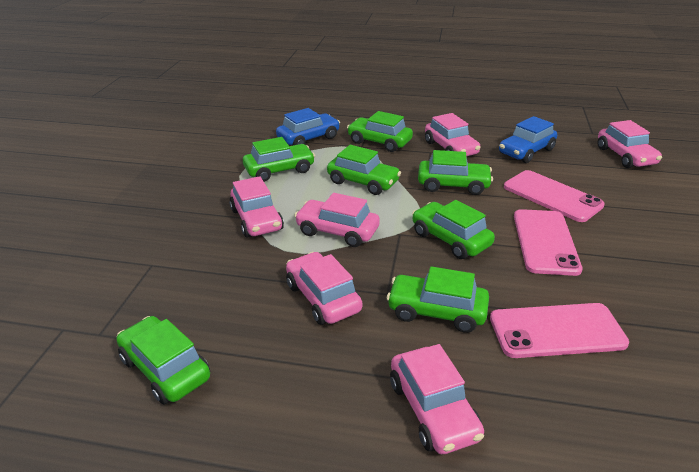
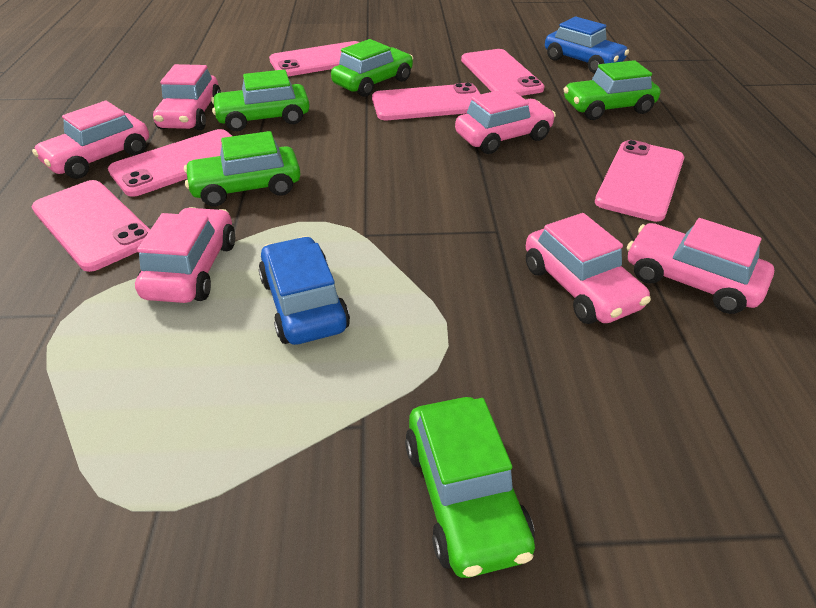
green car: 7 -> 5
pink phone: 3 -> 6

